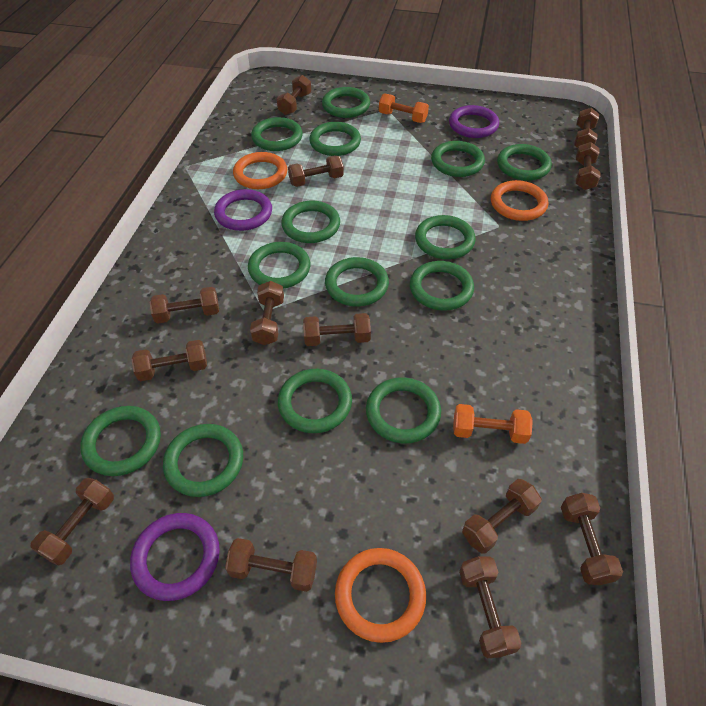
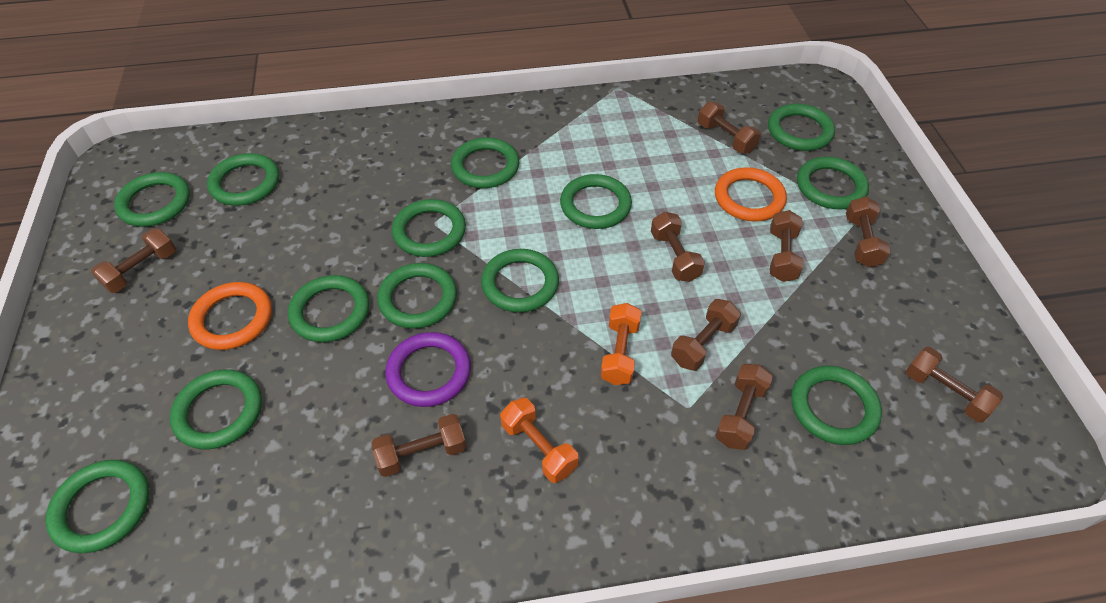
brown dumbbell: 13 -> 9
green ring: 14 -> 13
orange ring: 3 -> 2
purple ring: 3 -> 1

